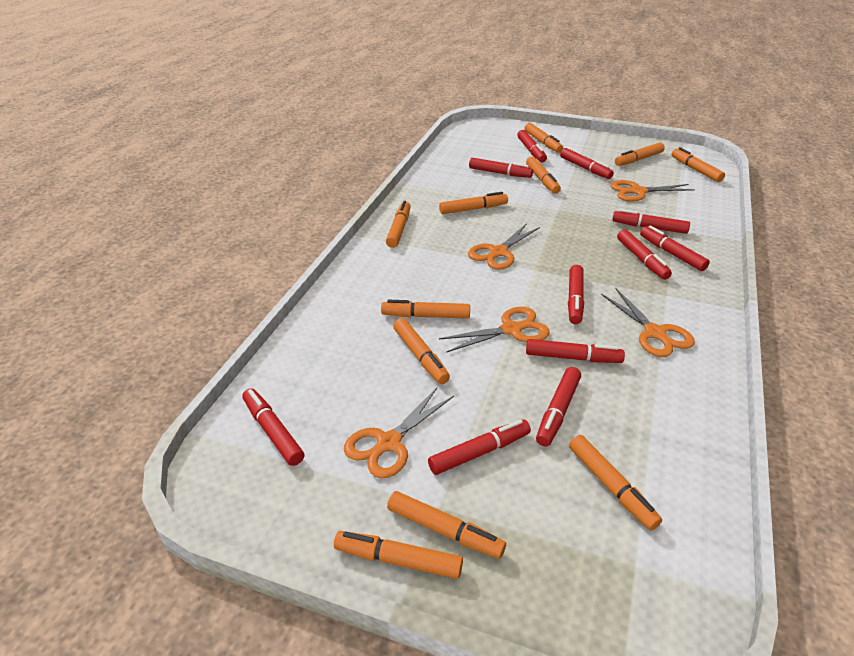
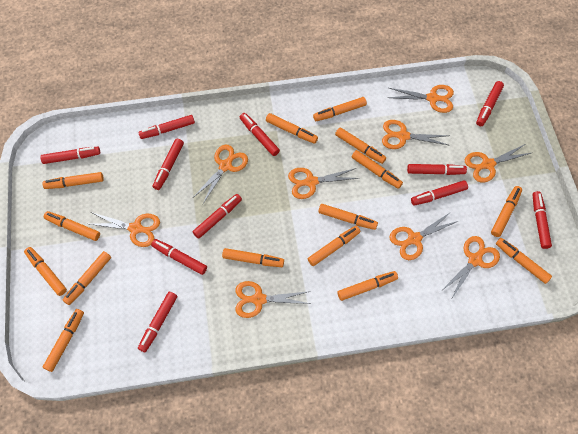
orange marker: 11 -> 15
orange scissors: 5 -> 9

